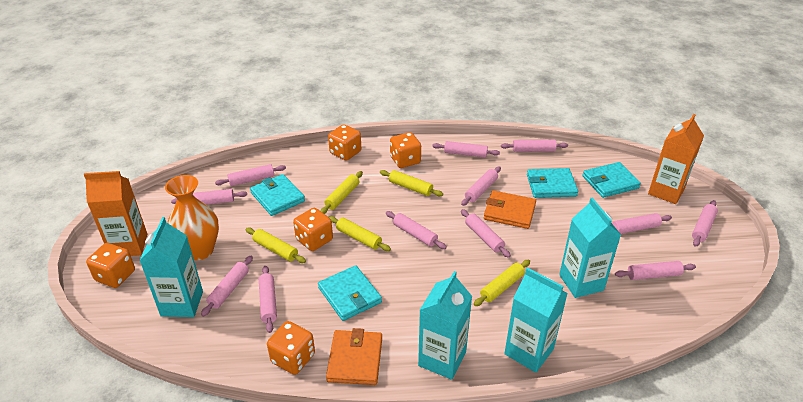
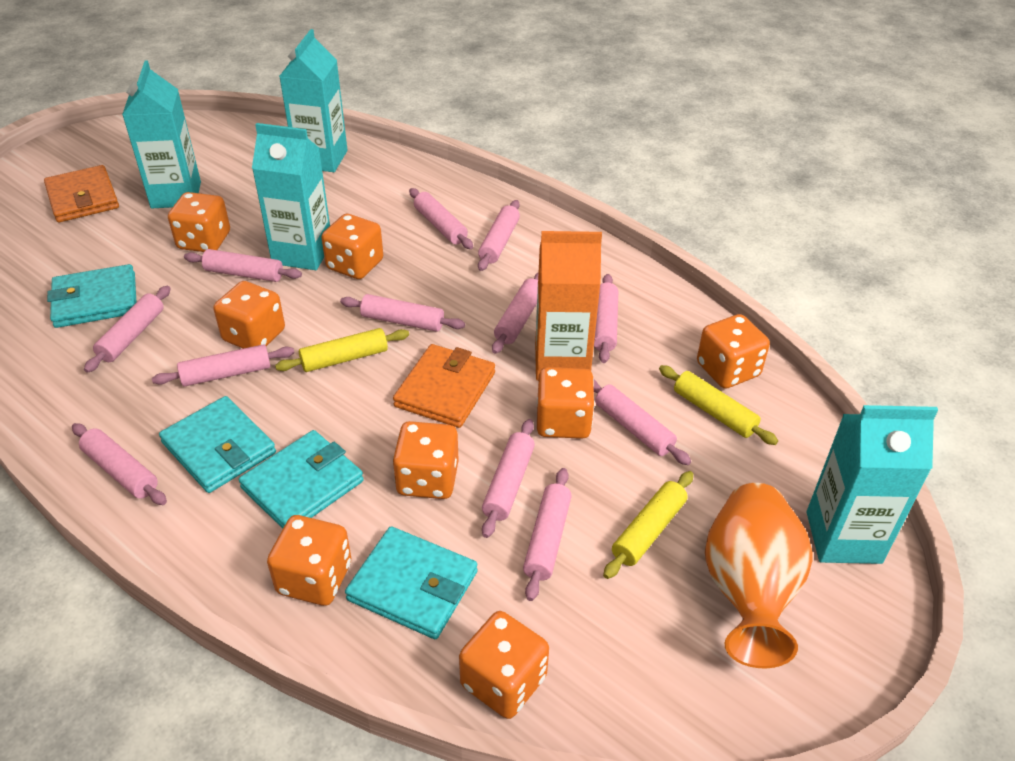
orange carton: 2 -> 1
orange dice: 5 -> 8
yellow rolling pin: 5 -> 3

